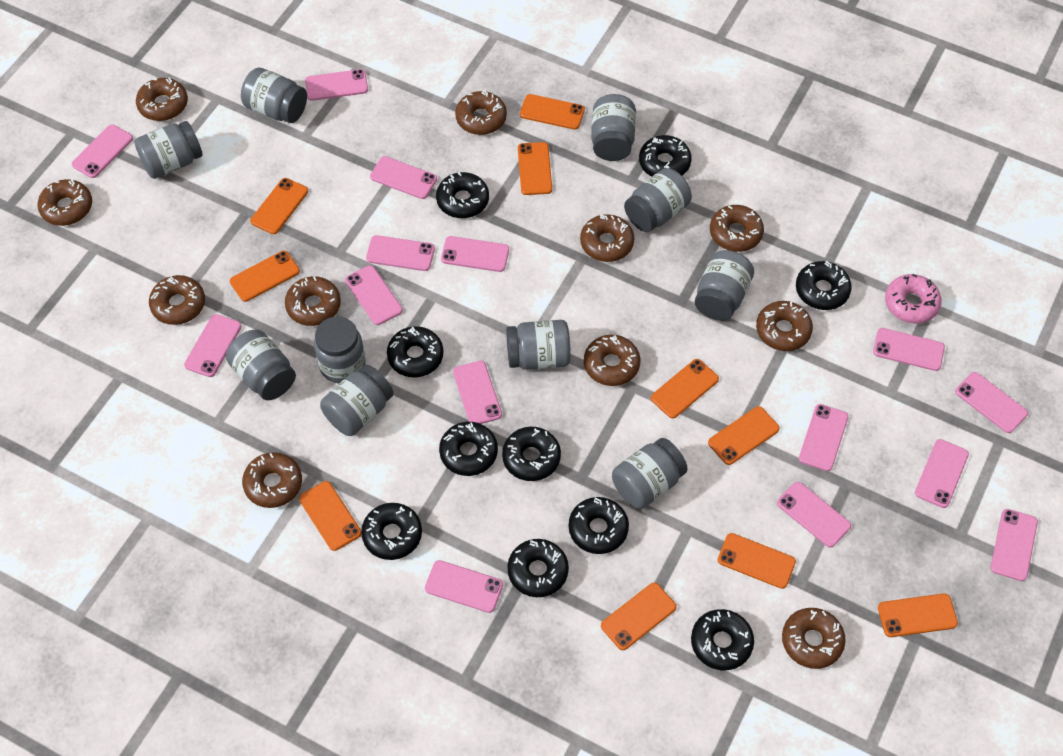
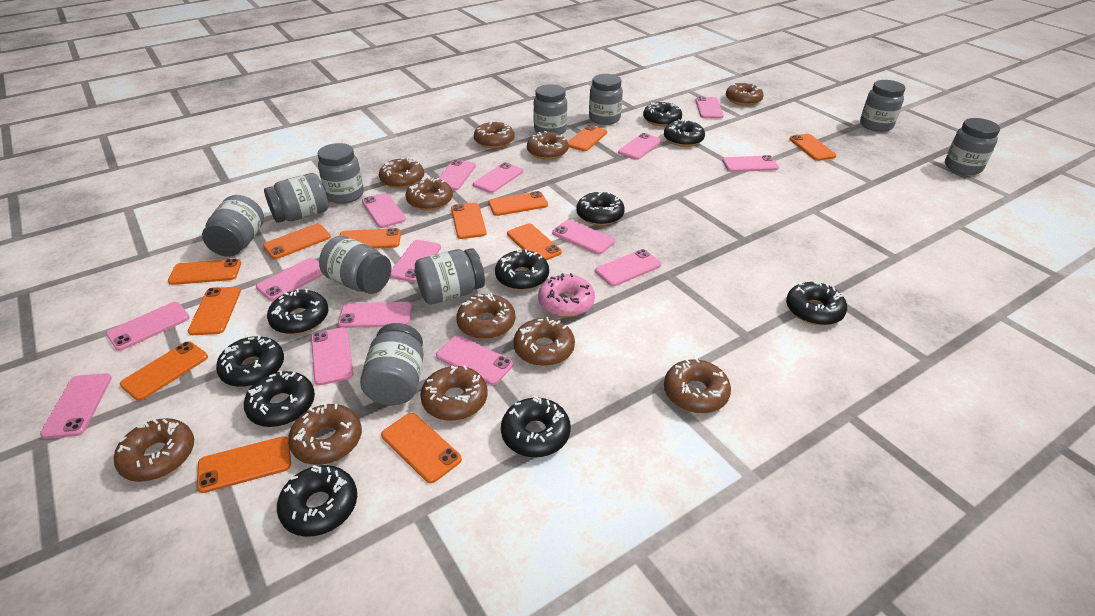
orange phone: 10 -> 12

